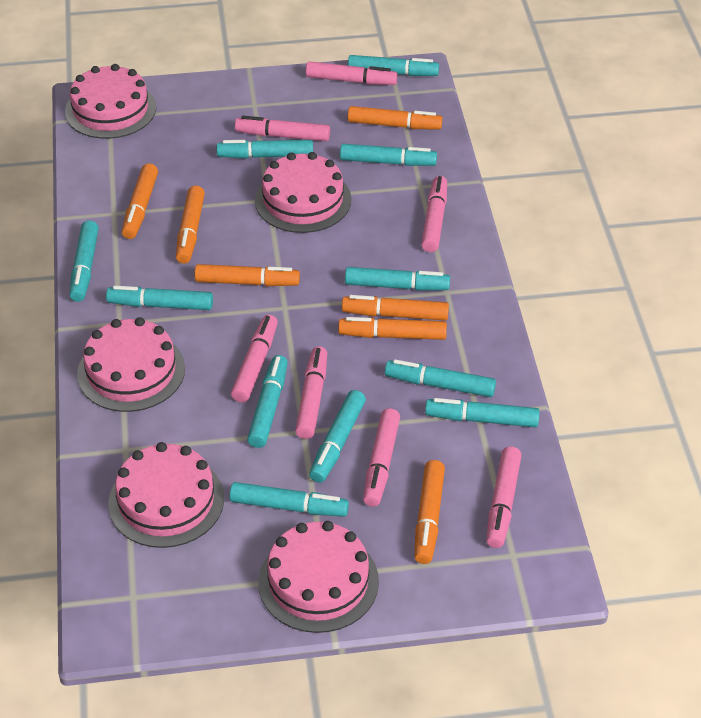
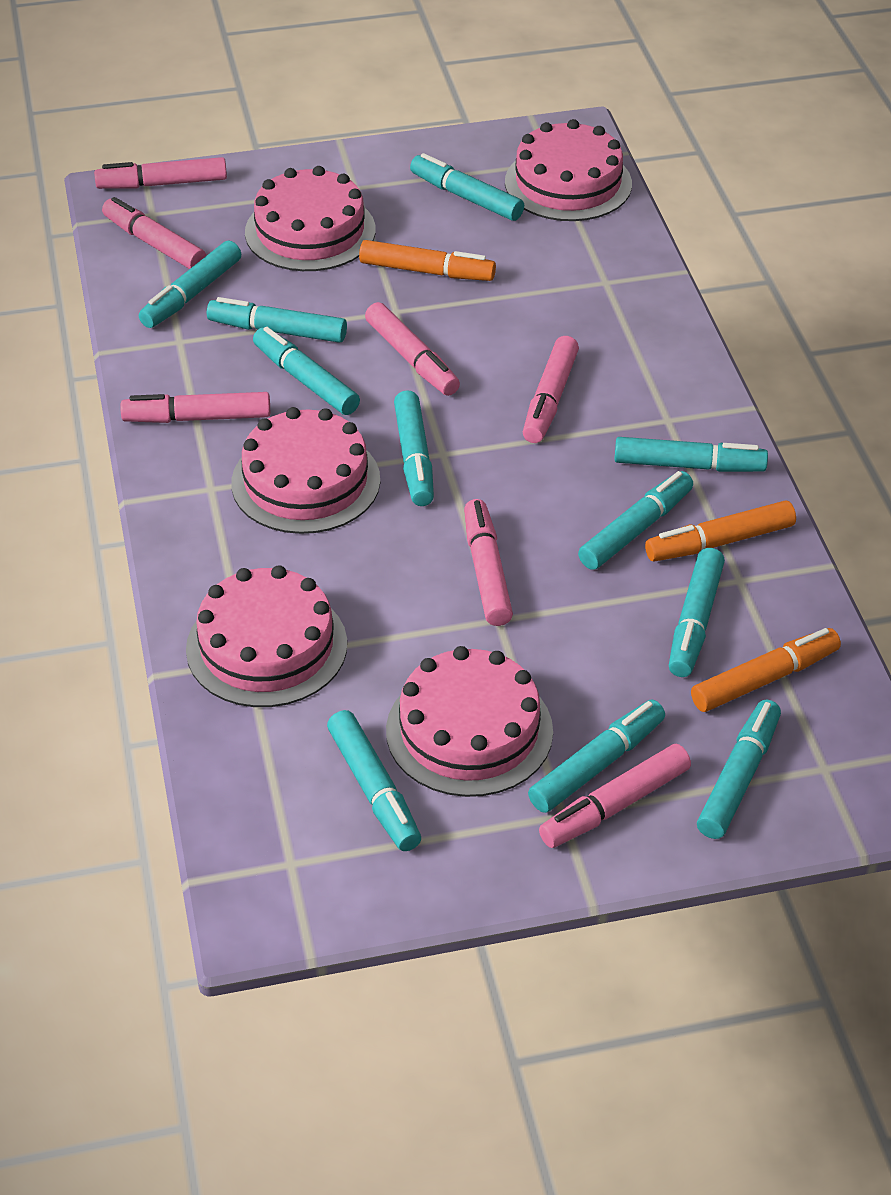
orange marker: 7 -> 3

